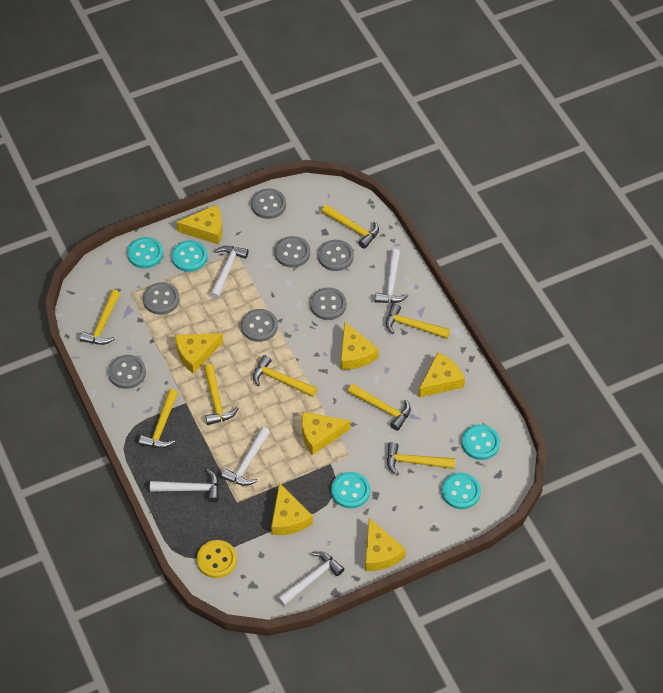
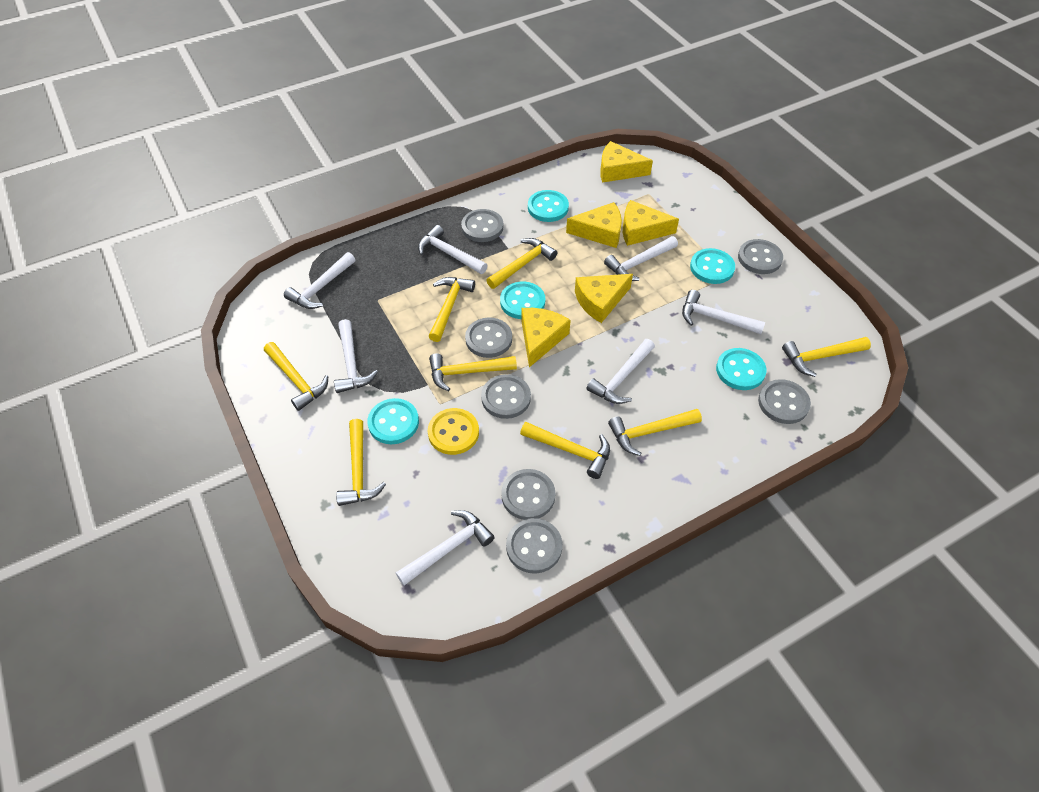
white hammer: 5 -> 7
yellow cheese: 7 -> 5

